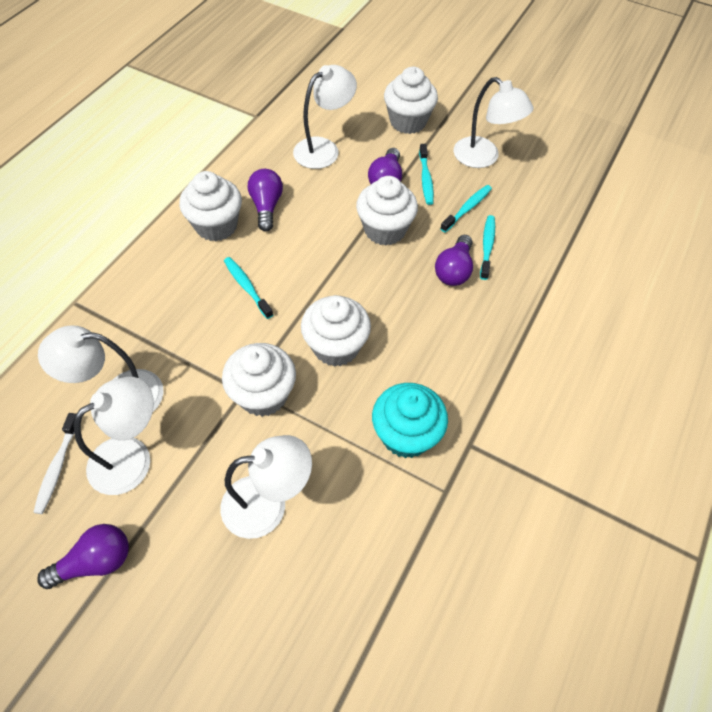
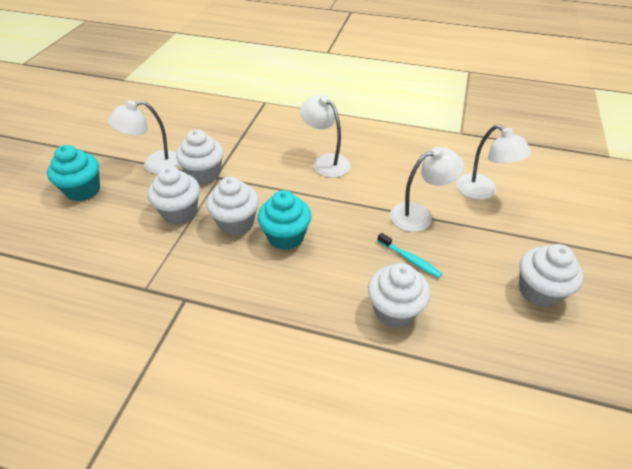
purple light bulb: 4 -> 0
turquoise cupcake: 1 -> 2
turquoise toothbrush: 4 -> 1
white lamp: 5 -> 4
white toothbrush: 1 -> 0

